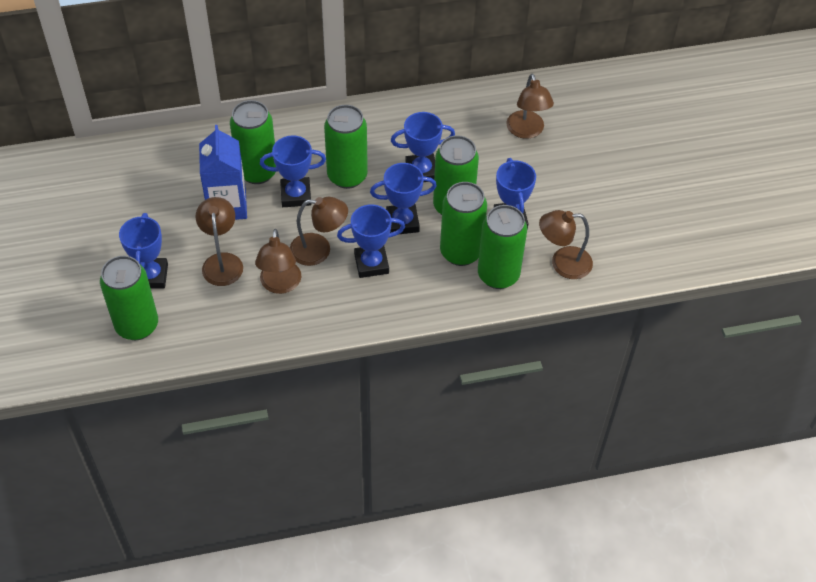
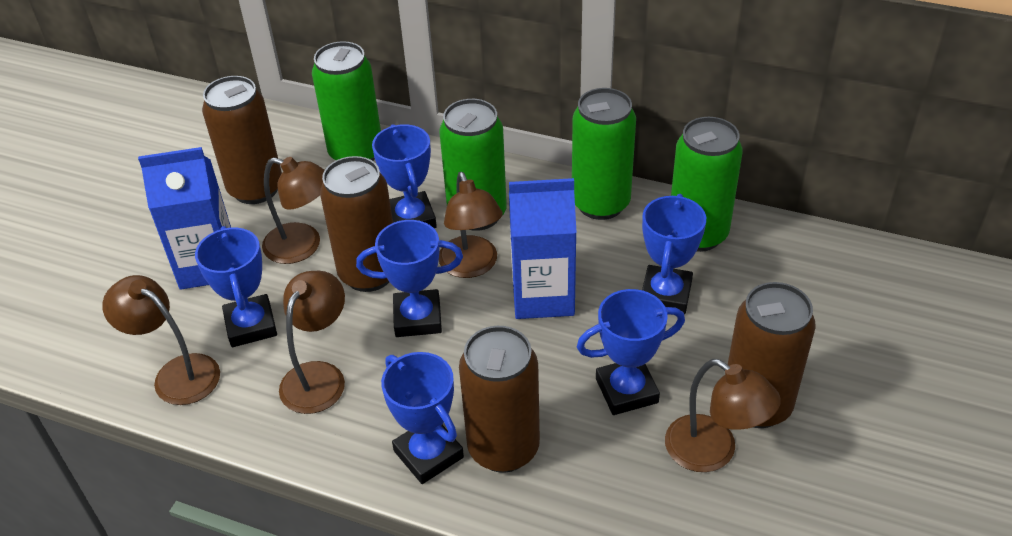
blue carton: 1 -> 2
brown can: 0 -> 4
green can: 6 -> 4

